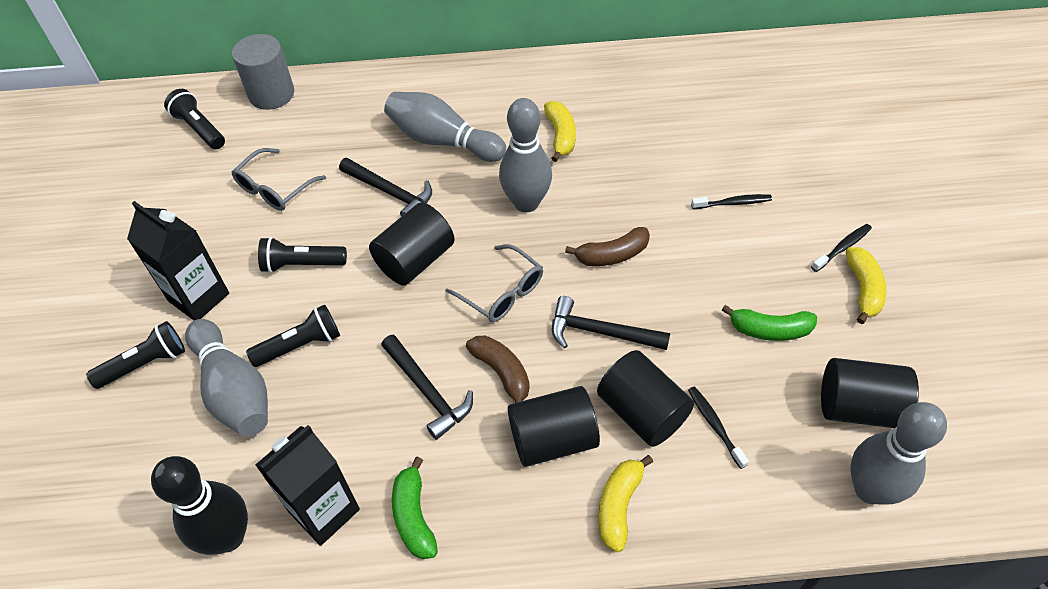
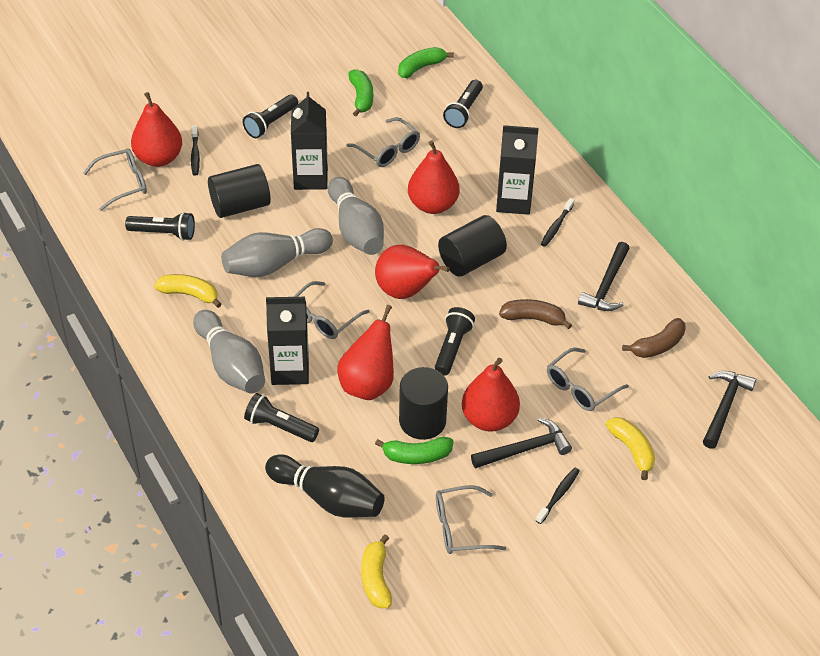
black carton: 2 -> 3
black cylinder: 4 -> 3
black flashlight: 4 -> 5
green banana: 2 -> 3
grey bowling pin: 4 -> 3
grey cylinder: 1 -> 0
grey glasses: 2 -> 5
red pear: 0 -> 5

